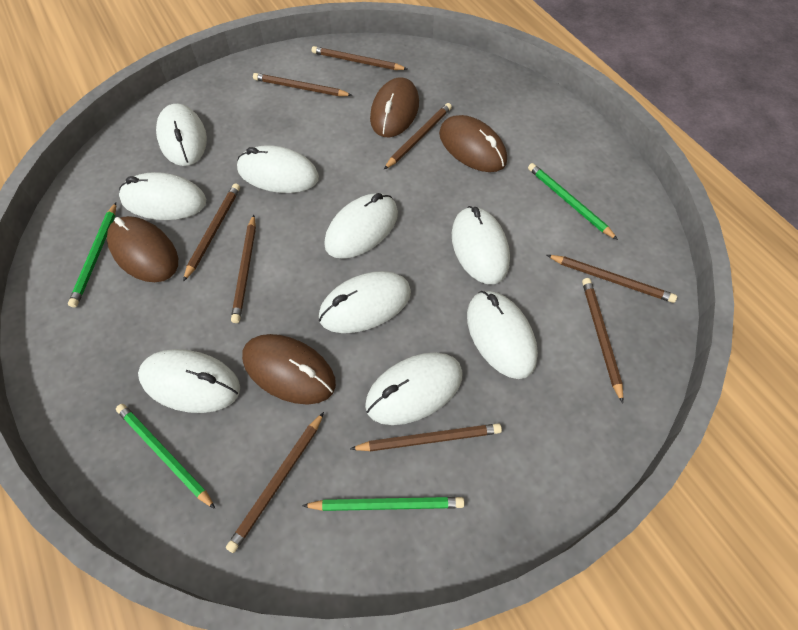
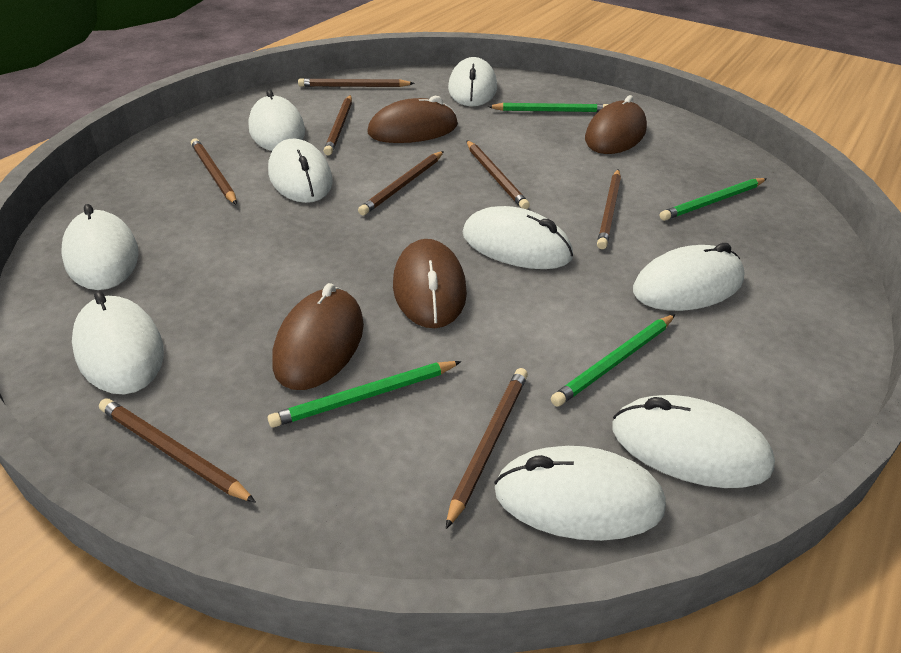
brown pencil: 9 -> 8

